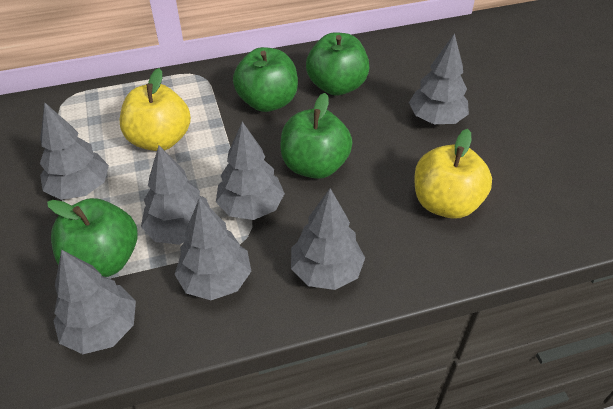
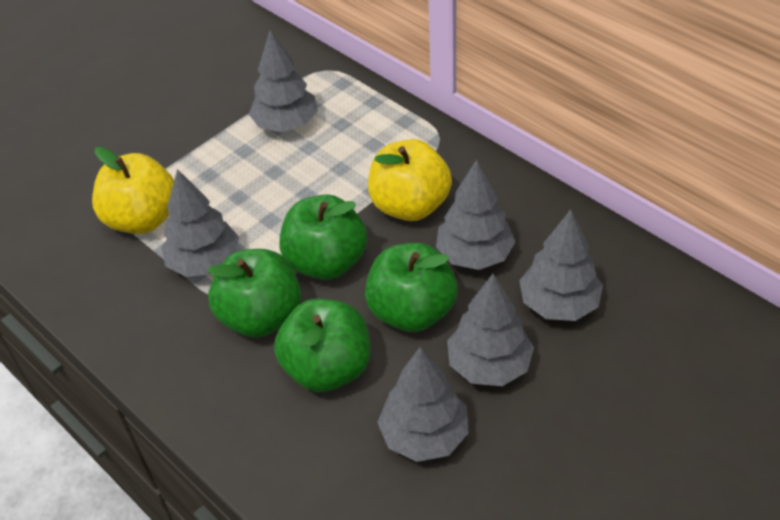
grey tree: 7 -> 6

